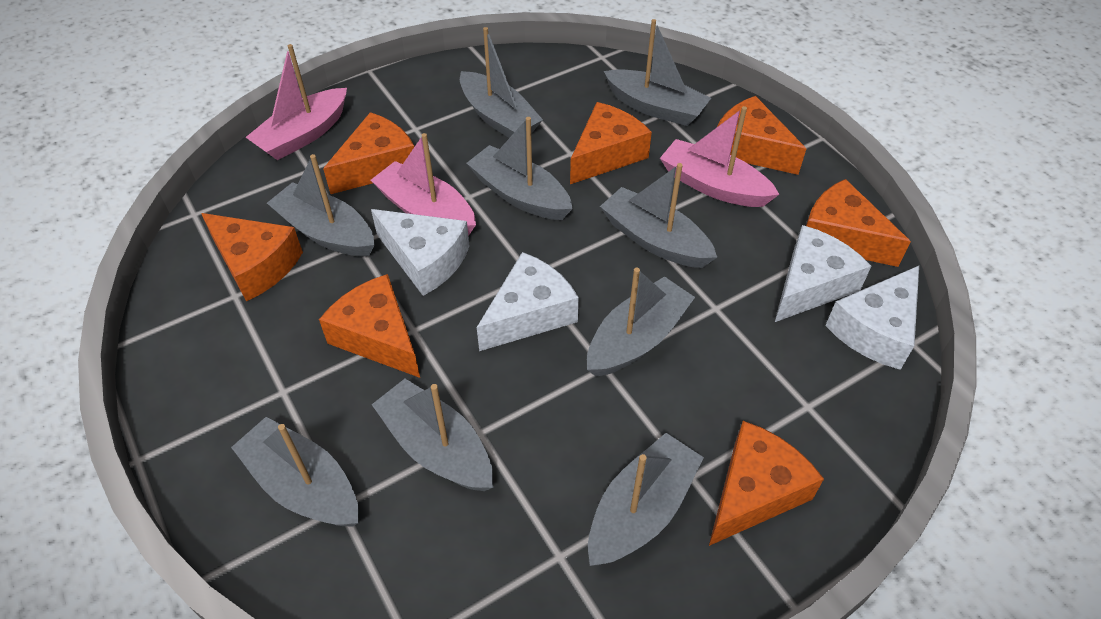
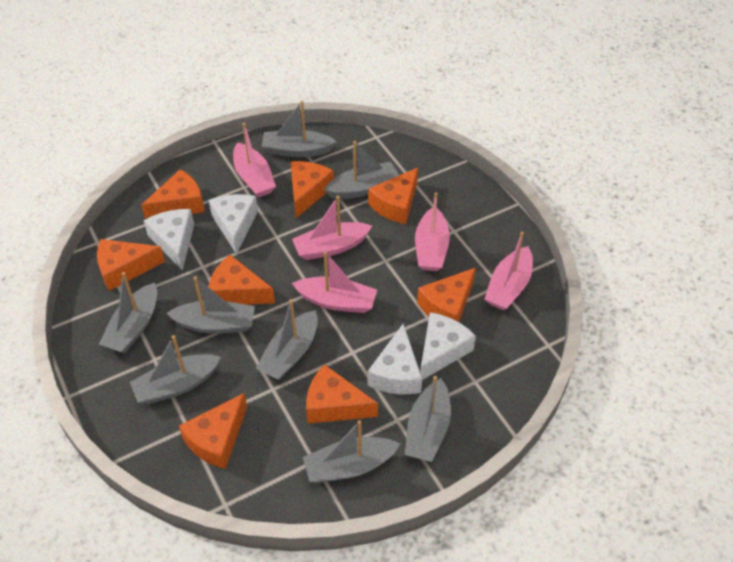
grey boat: 9 -> 8
orange cheese: 7 -> 8
pink boat: 3 -> 5

